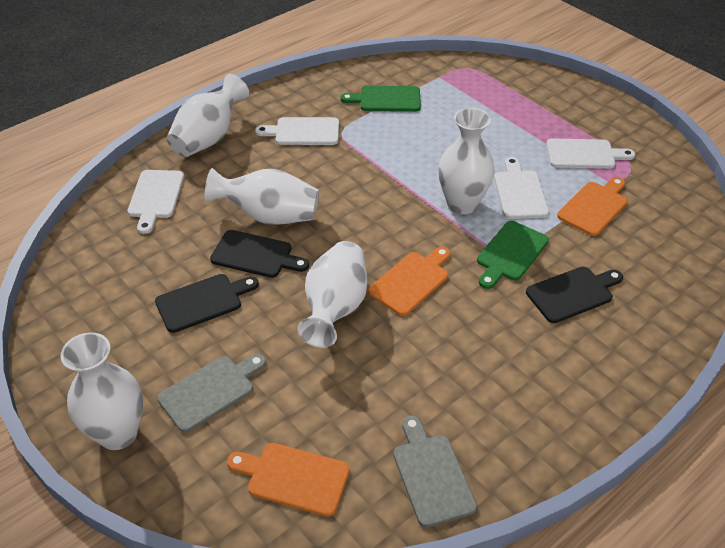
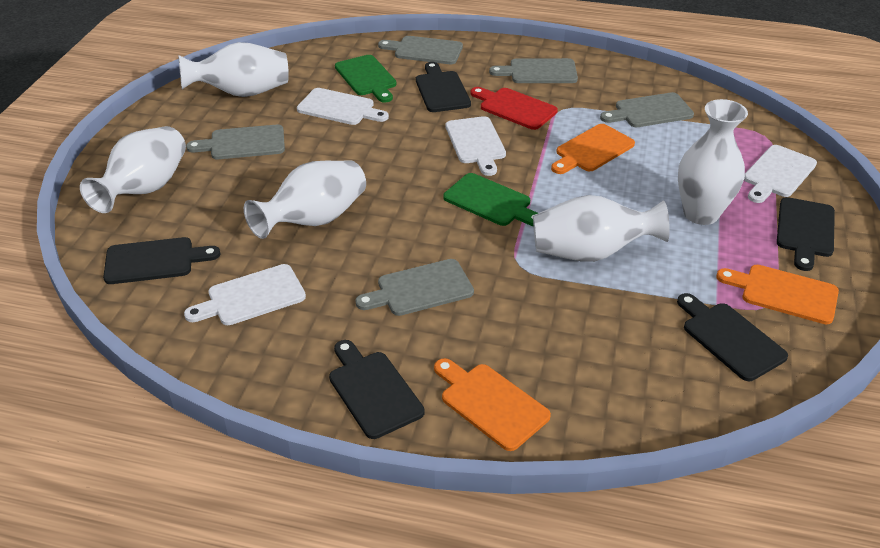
black cutting board: 3 -> 5
grey cutting board: 2 -> 5
red cutting board: 0 -> 1

